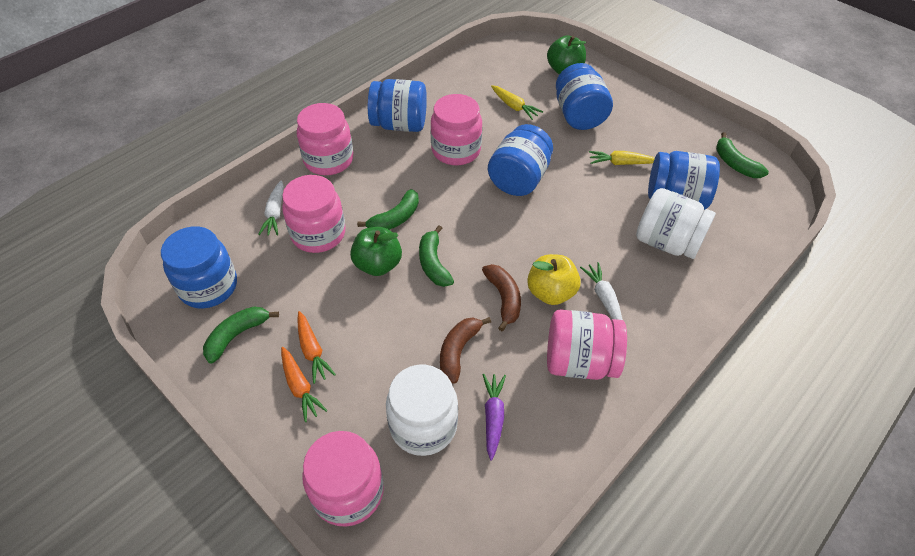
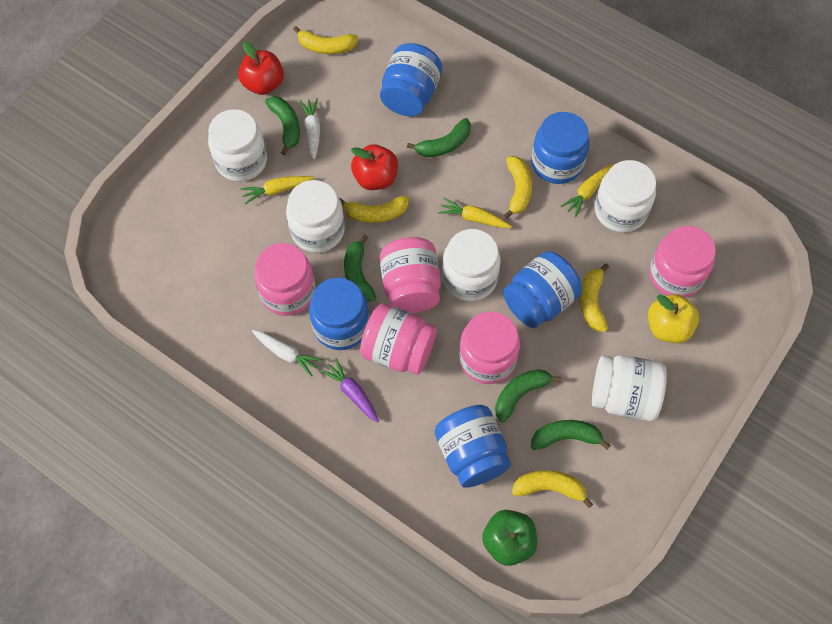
brown banana: 2 -> 0
green apple: 2 -> 1
green banana: 4 -> 5
orange carrot: 2 -> 0
red apple: 0 -> 2
white jar: 2 -> 5
yellow banana: 0 -> 5
yellow carrot: 2 -> 3

